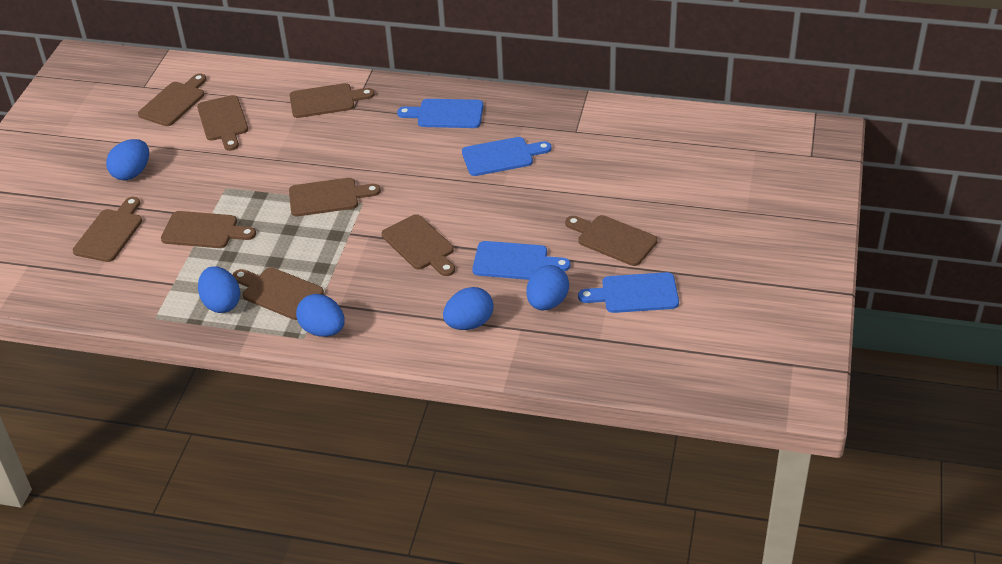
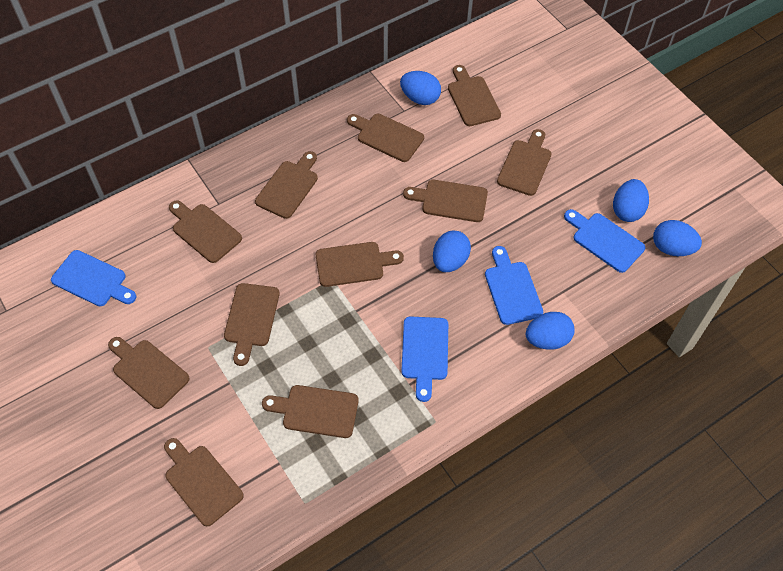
brown cutting board: 9 -> 11

